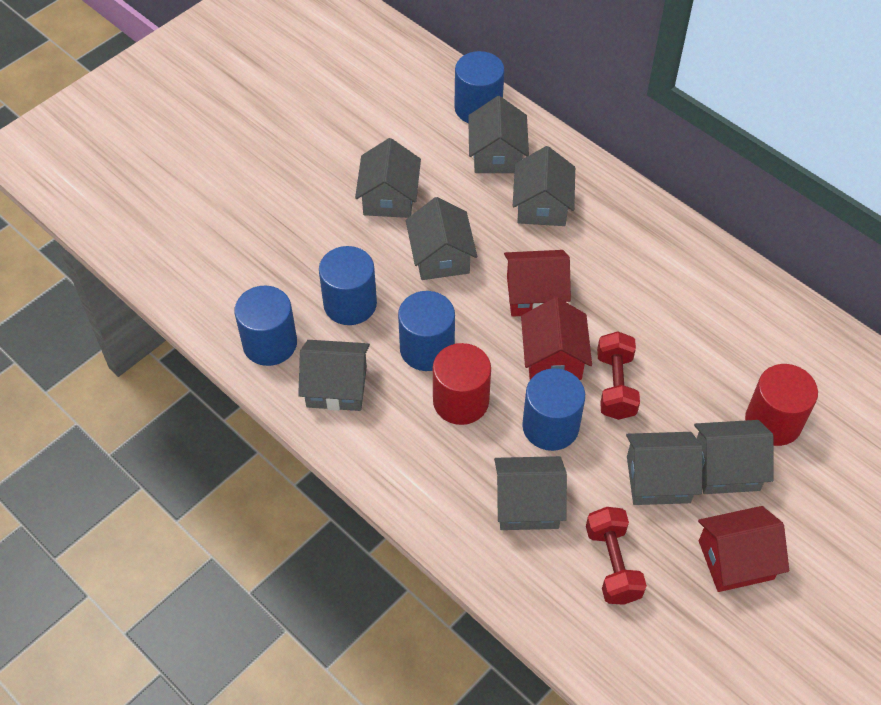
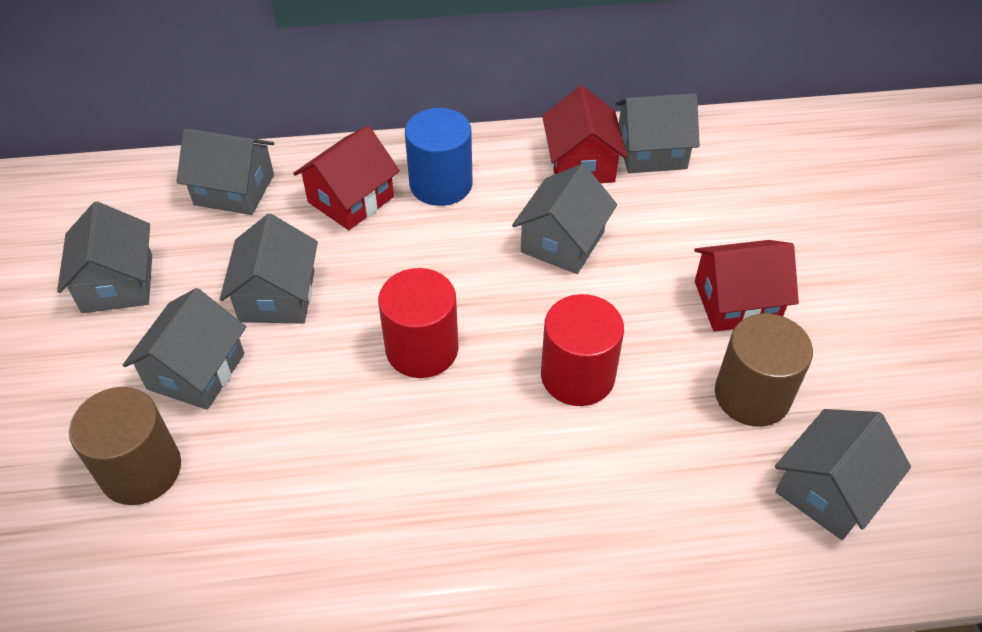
blue cylinder: 5 -> 1
brown cylinder: 0 -> 2
grey house: 8 -> 7
red dumbbell: 2 -> 0

